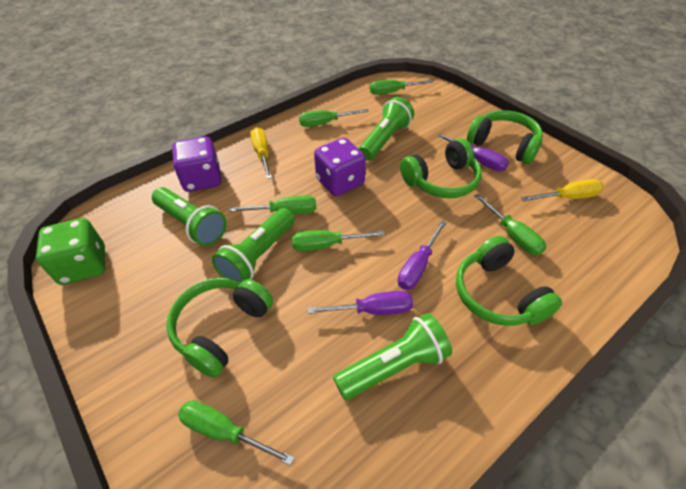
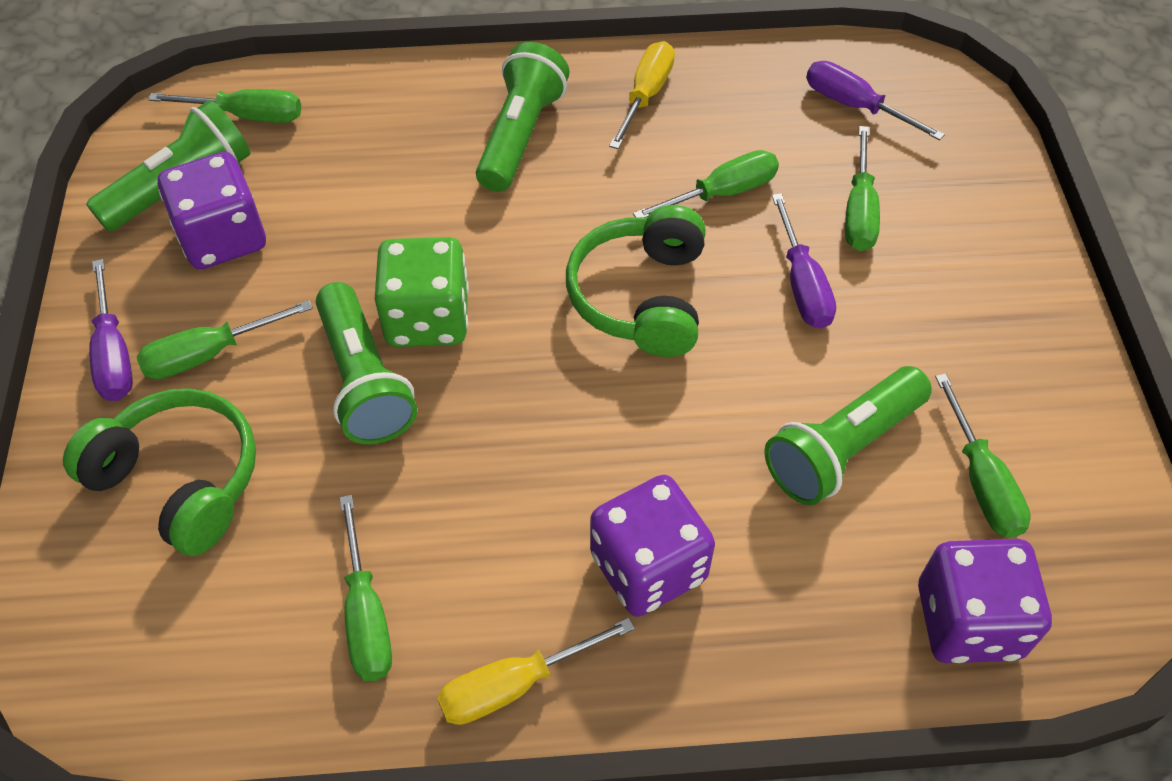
green headphones: 4 -> 2
purple dice: 2 -> 3

